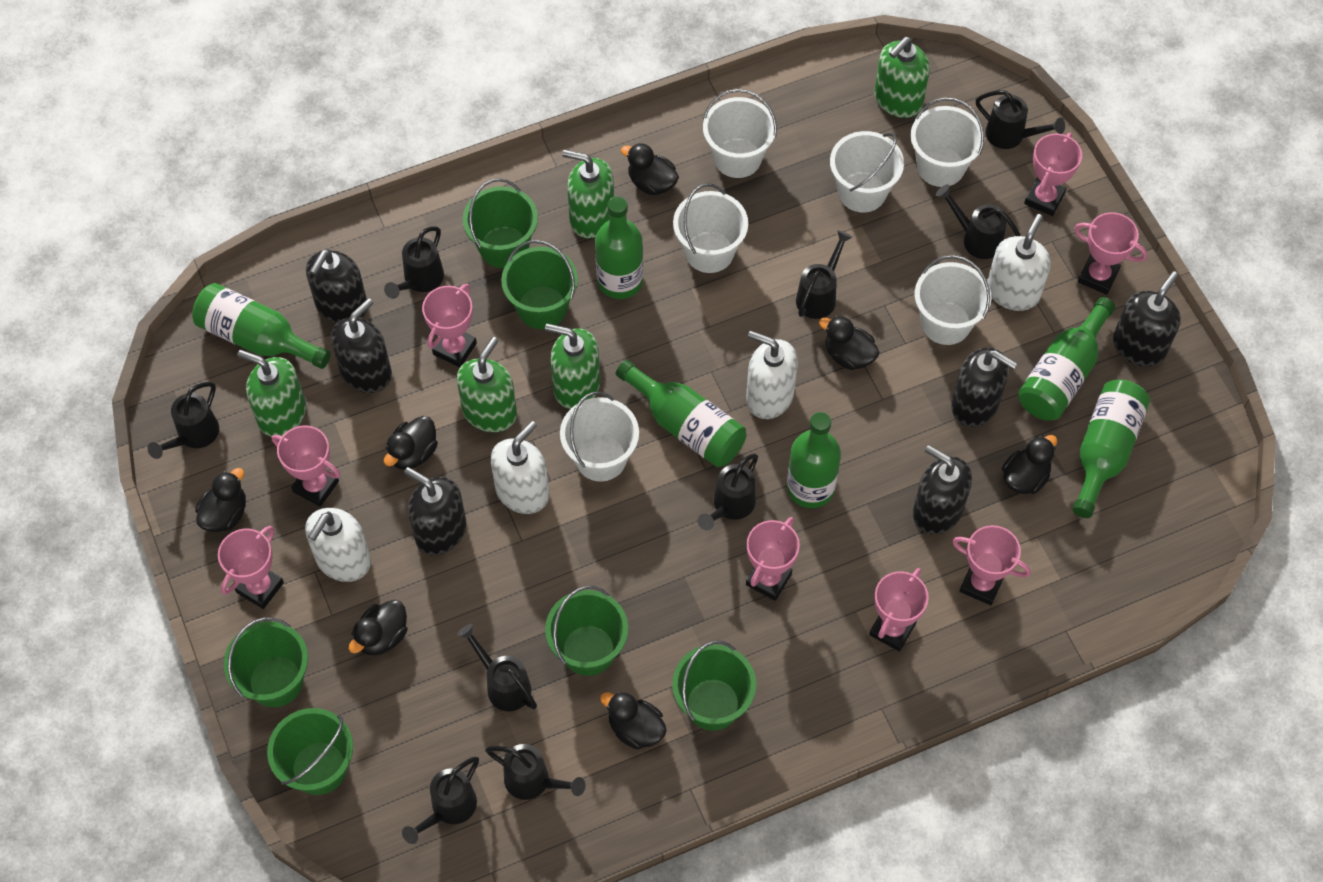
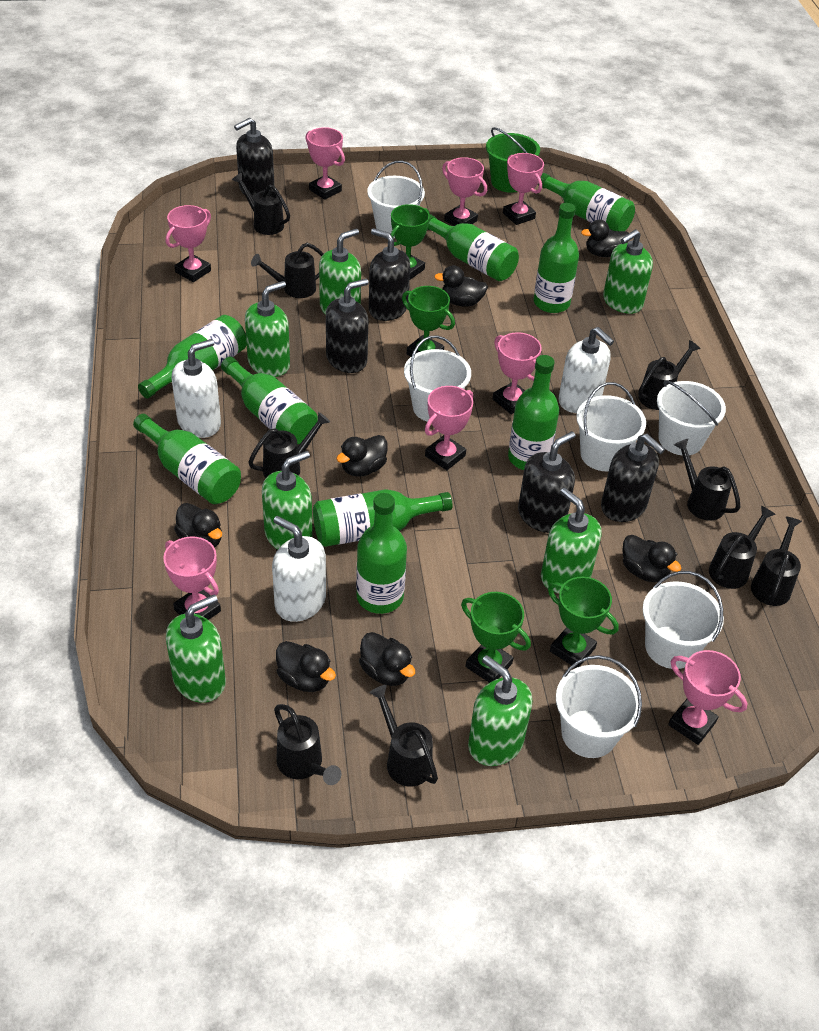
black soap dispenser: 6 -> 5
green bottle: 6 -> 9
green bucket: 6 -> 1
green soap dispenser: 5 -> 7
green trophy: 0 -> 4
white soap dispenser: 4 -> 3

